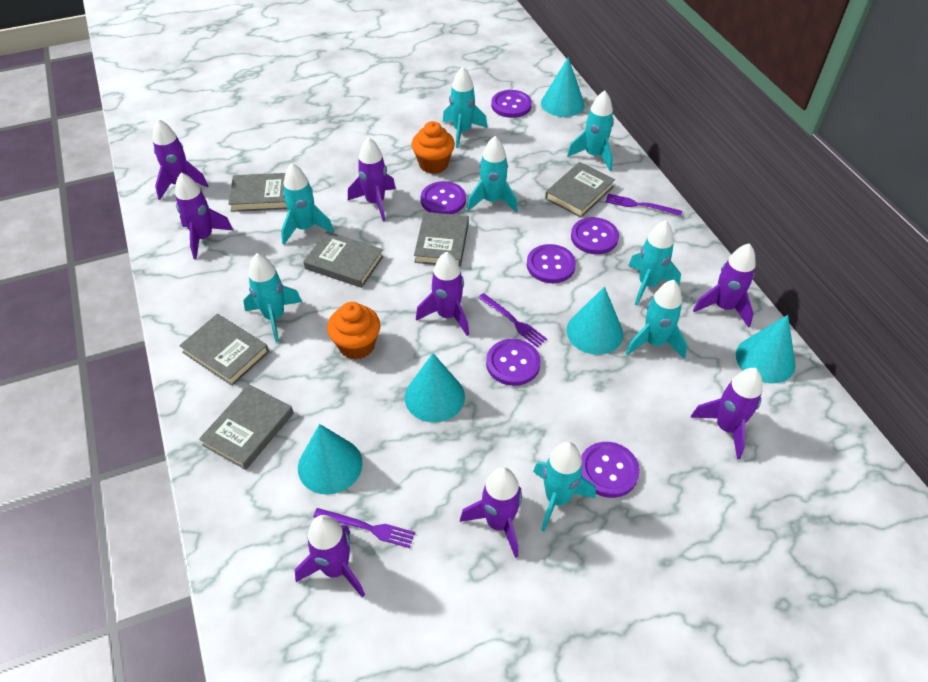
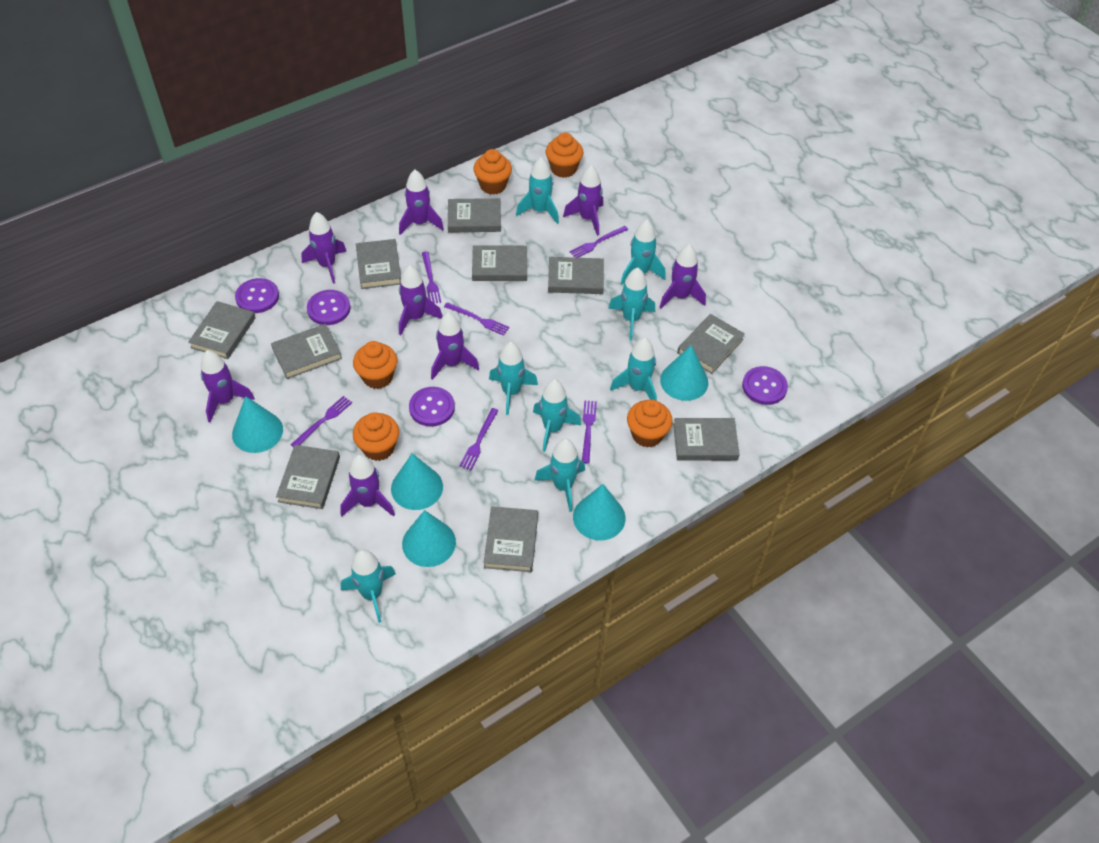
grey book: 6 -> 10
orange cupcake: 2 -> 5
purple button: 6 -> 4
purple fork: 3 -> 6

